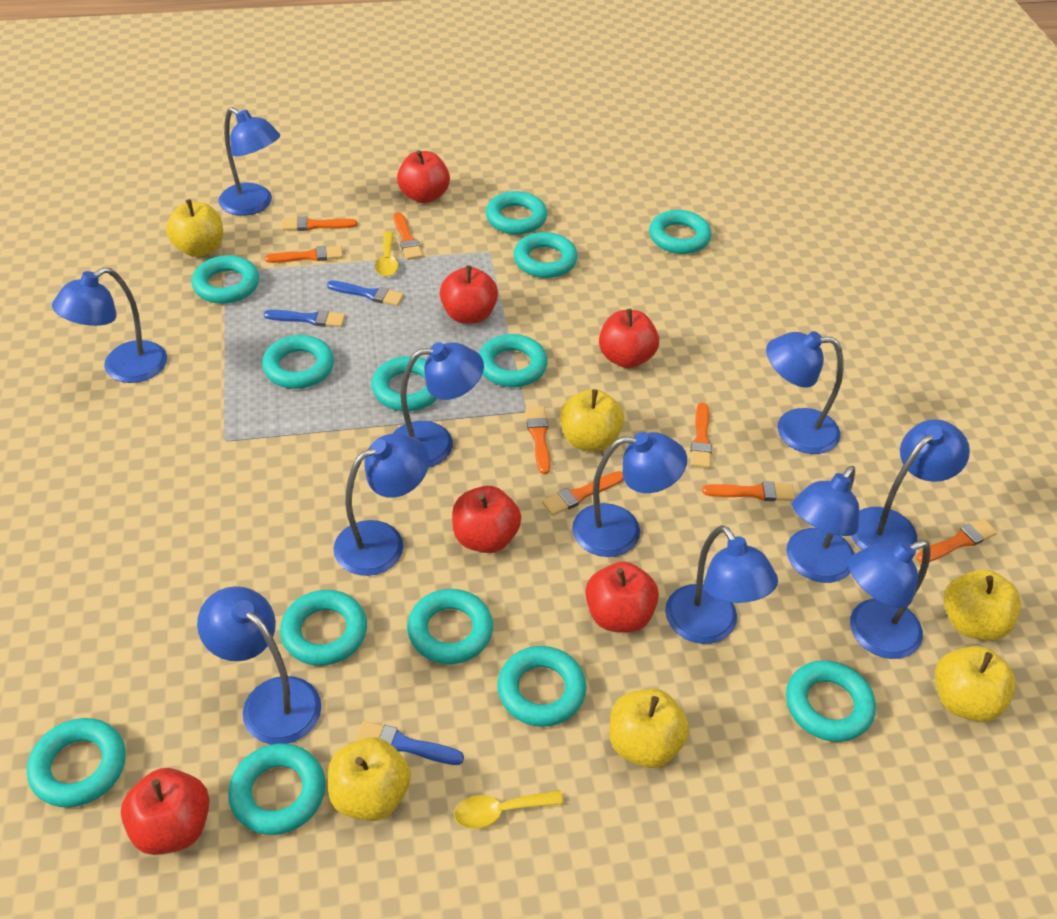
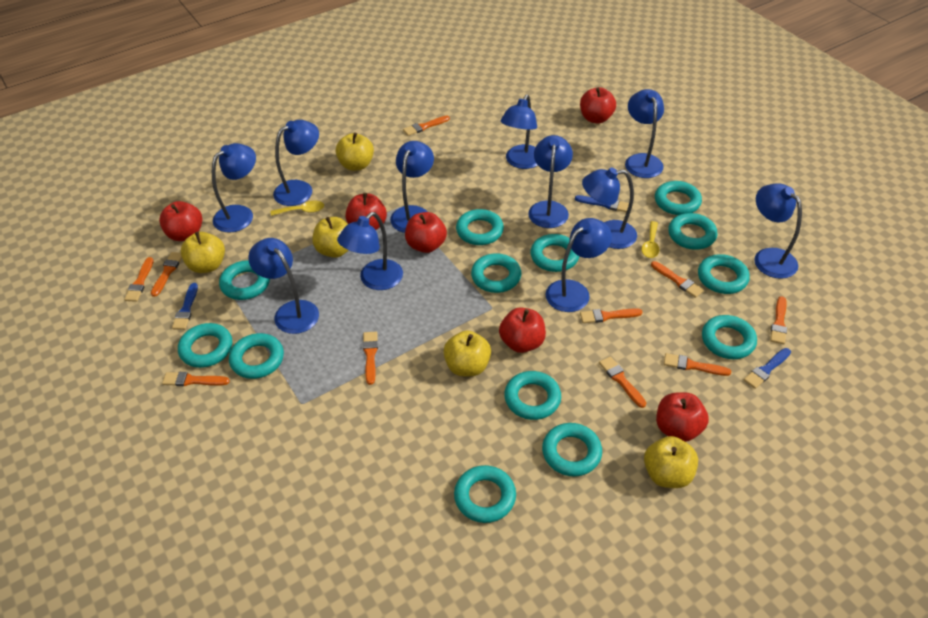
orange brush: 8 -> 10
yellow apple: 6 -> 5

